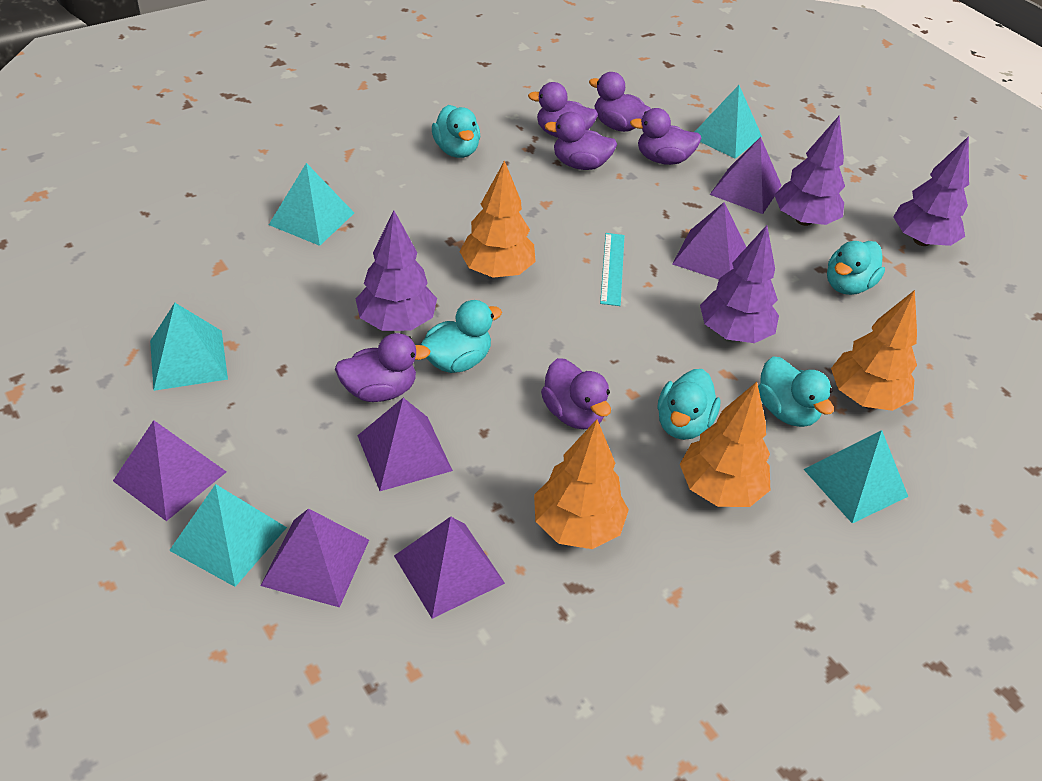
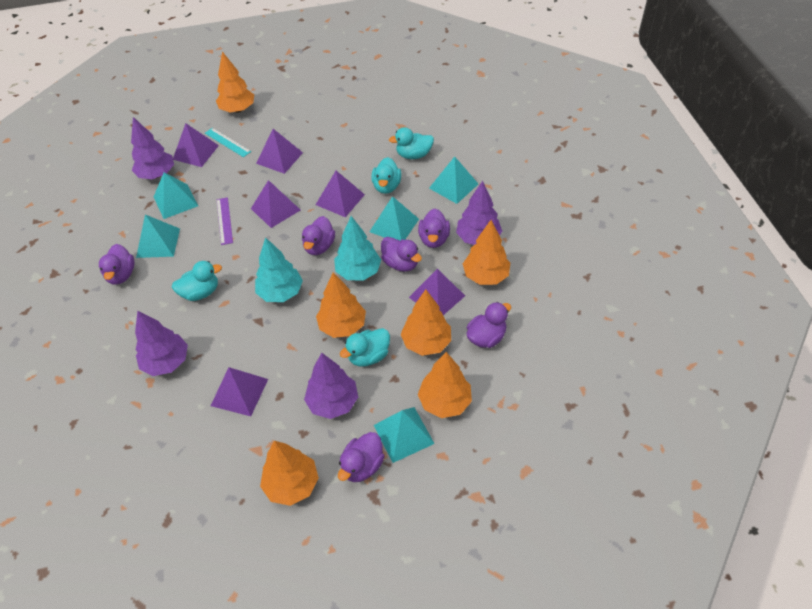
orange tree: 4 -> 6
purple ruler: 0 -> 1
turquoise duck: 5 -> 4
turquoise tree: 0 -> 2

